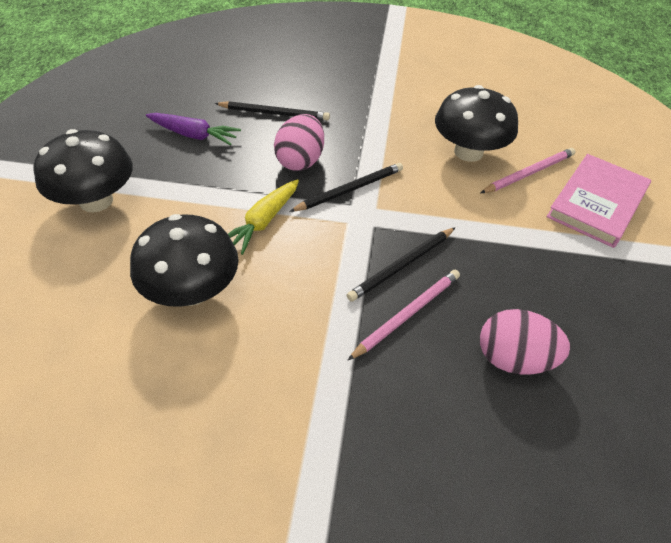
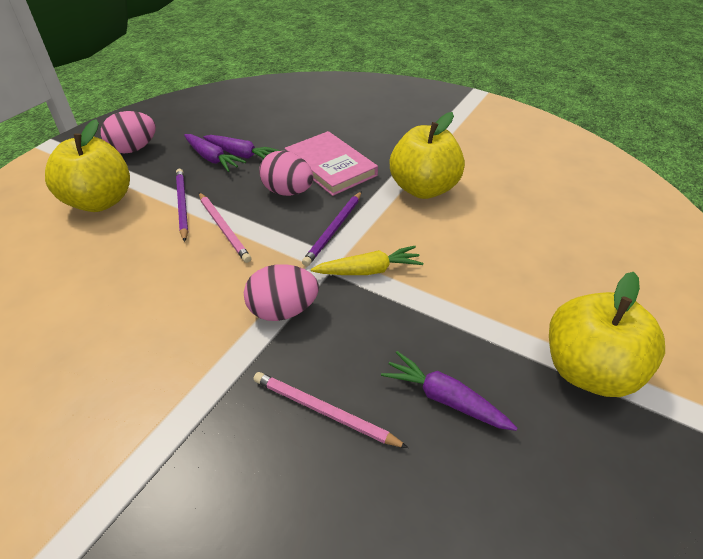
black mushroom: 3 -> 0
black pencil: 3 -> 0
pink egg: 2 -> 3
purple carrot: 1 -> 3
purple pencil: 0 -> 2
yellow apple: 0 -> 3

